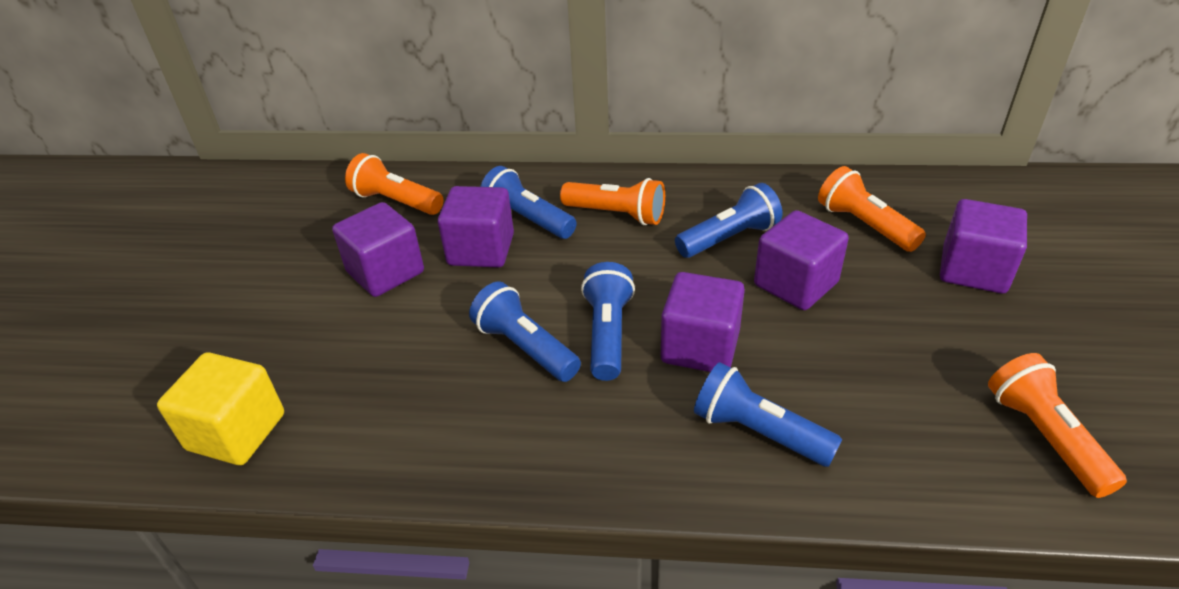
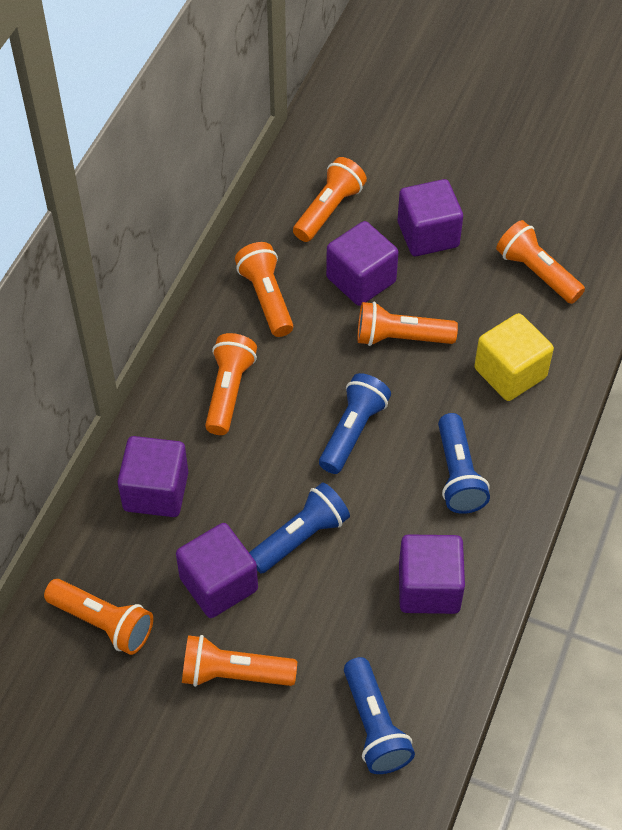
blue flashlight: 5 -> 4
orange flashlight: 4 -> 7

